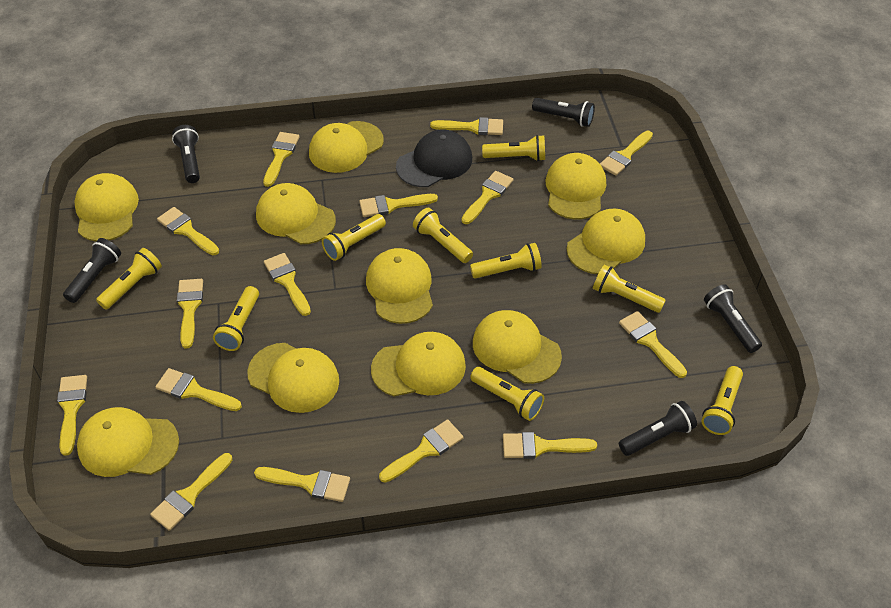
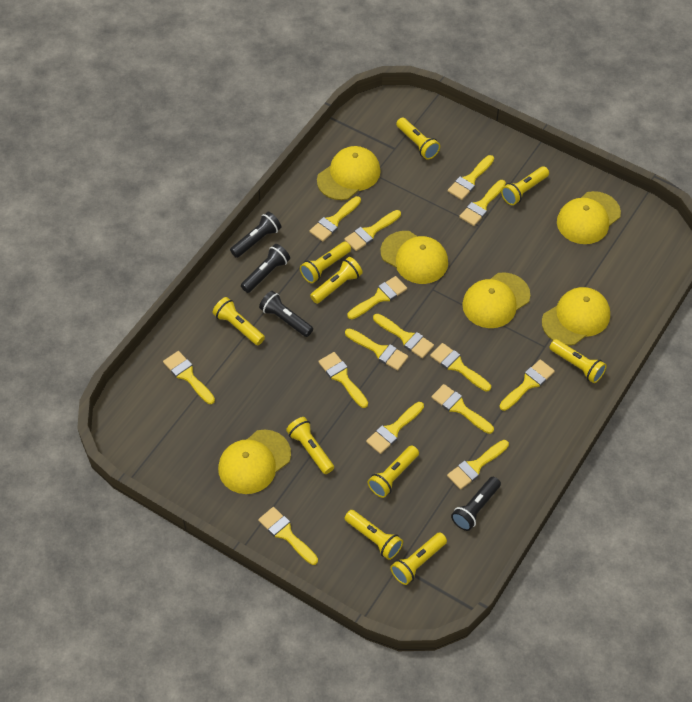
black cap: 1 -> 0
black flashlight: 5 -> 4
yellow cap: 10 -> 6
yellow flashlight: 9 -> 10

